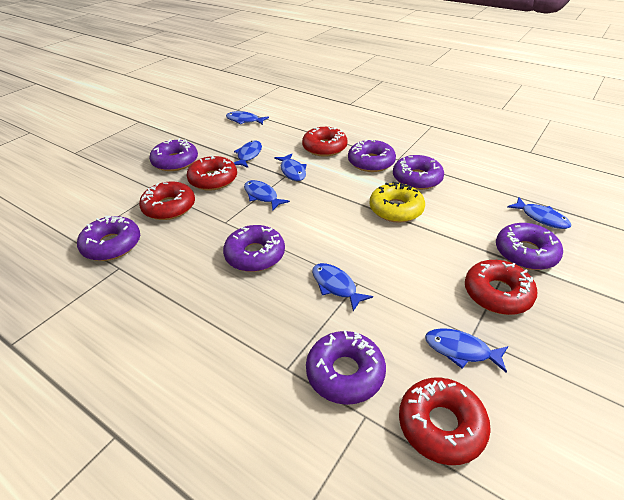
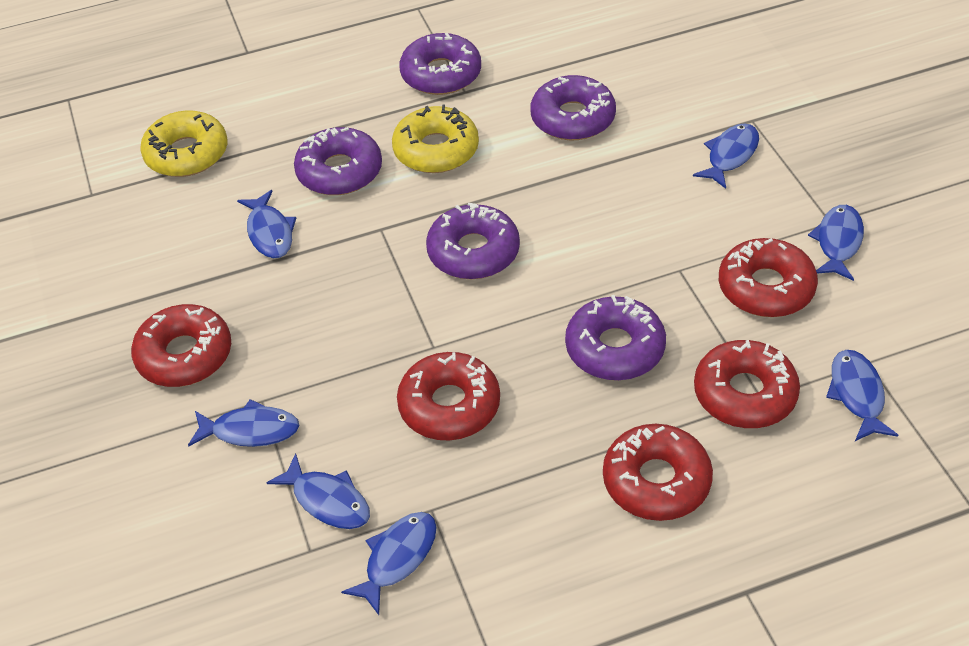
purple donut: 7 -> 5
yellow donut: 1 -> 2

